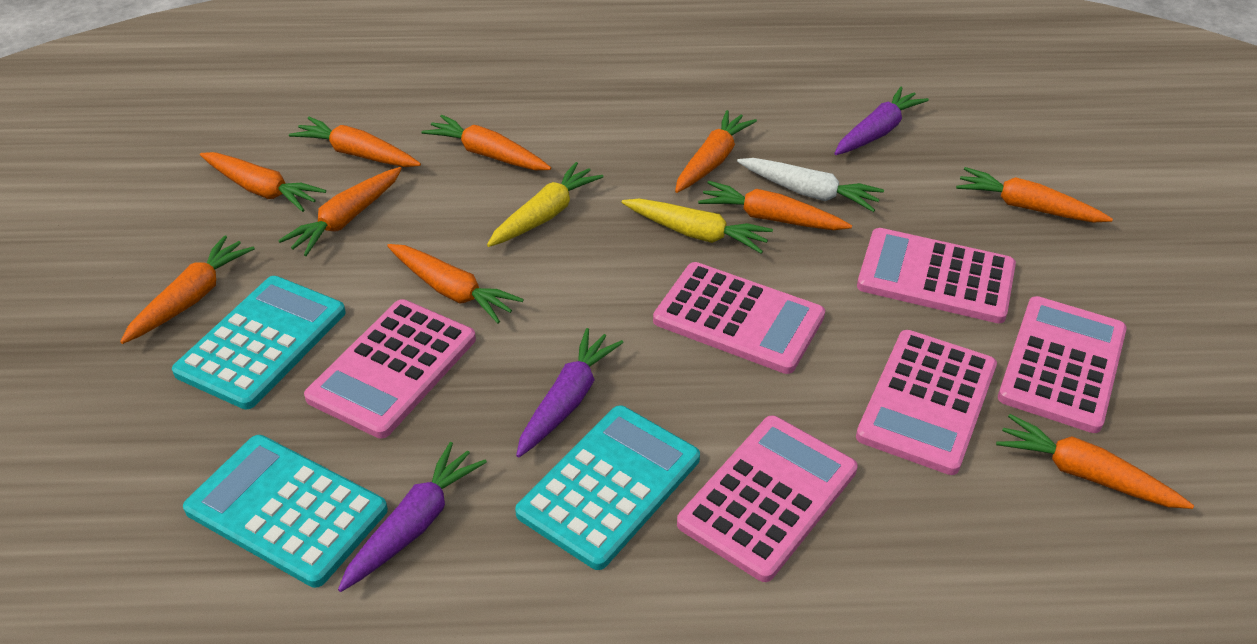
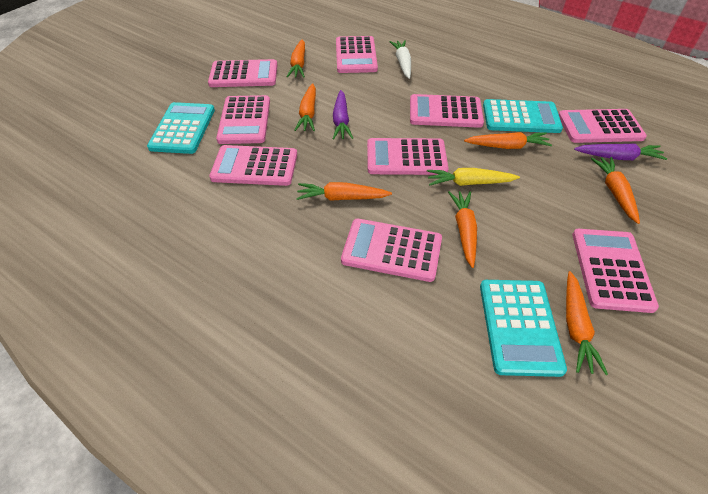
orange carrot: 10 -> 7
pink calculator: 6 -> 9
purple carrot: 3 -> 2
yellow carrot: 2 -> 1

